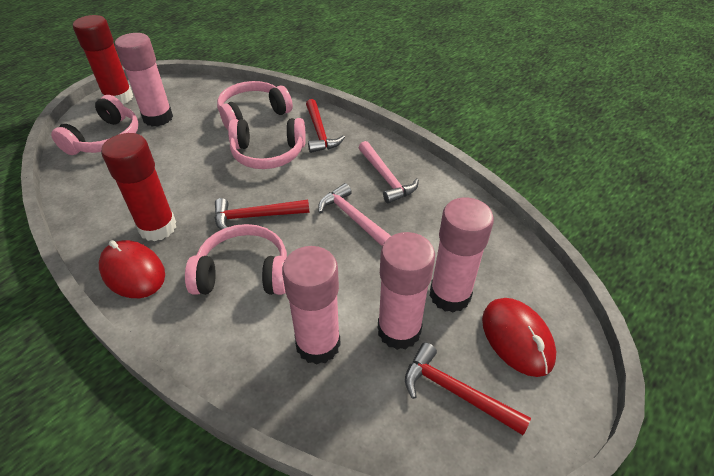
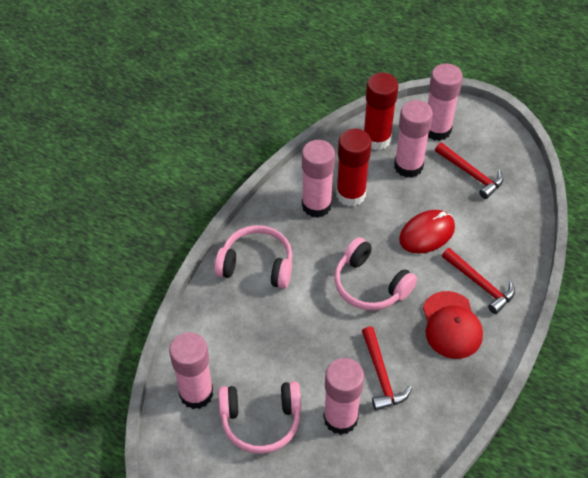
pink glue stick: 4 -> 5
pink hammer: 2 -> 0
pink headphones: 4 -> 3
red cap: 0 -> 1
red mouse: 2 -> 1

